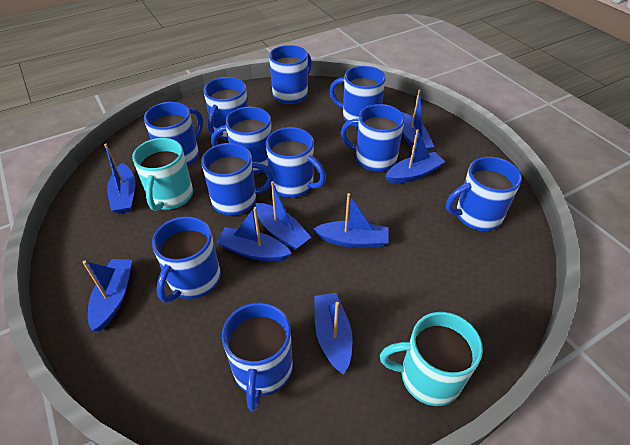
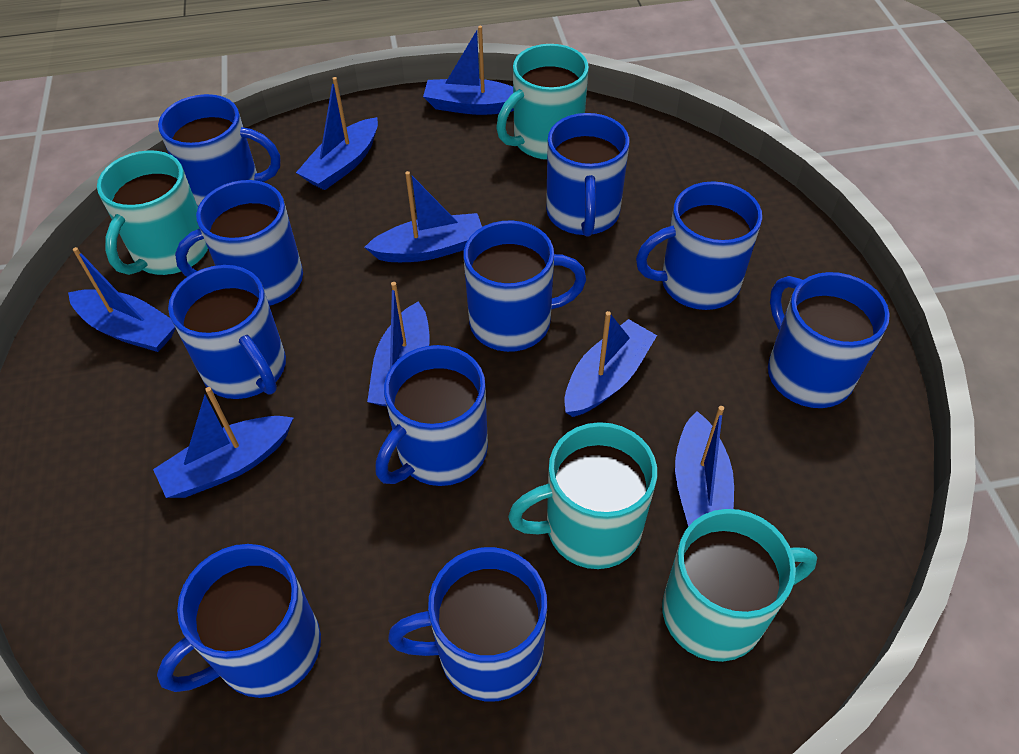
blue mug: 11 -> 10
turquoise mug: 2 -> 4

